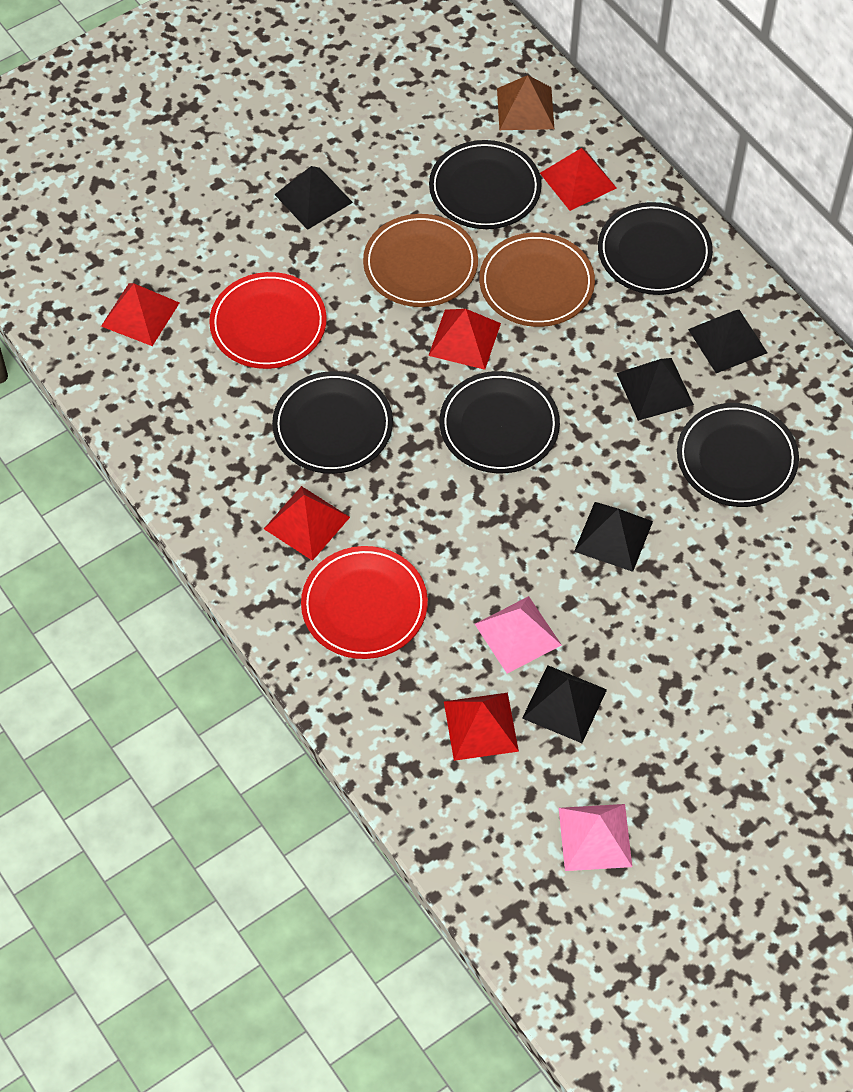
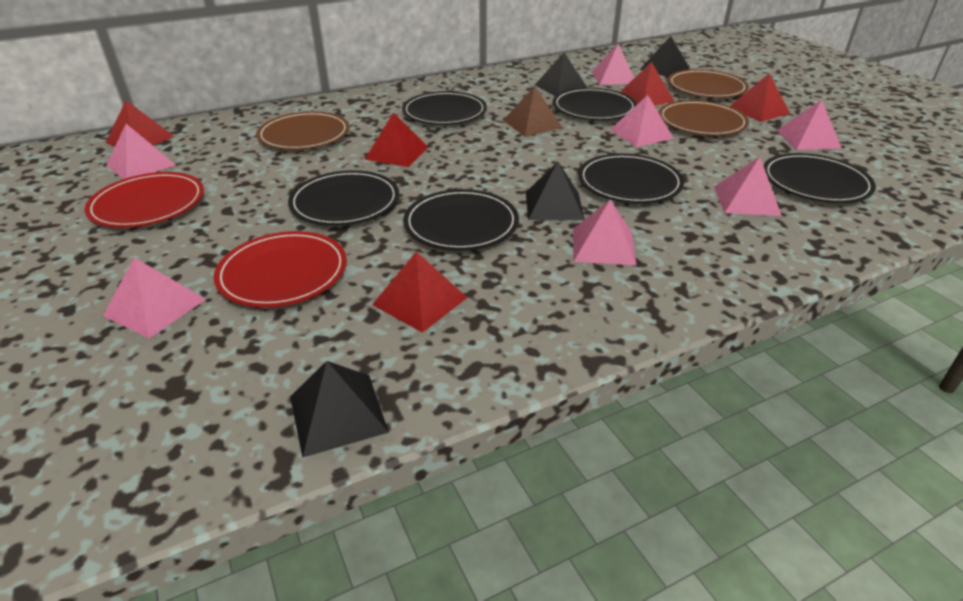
black plate: 5 -> 6
black pyramid: 5 -> 4
brown plate: 2 -> 3
pink pyramid: 2 -> 7

